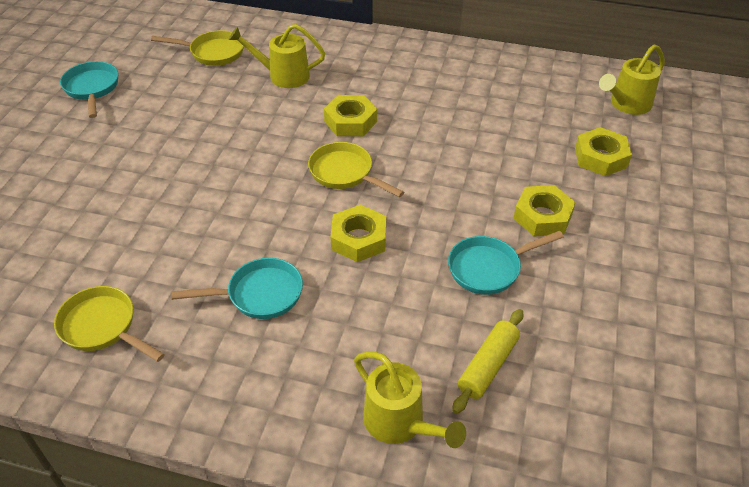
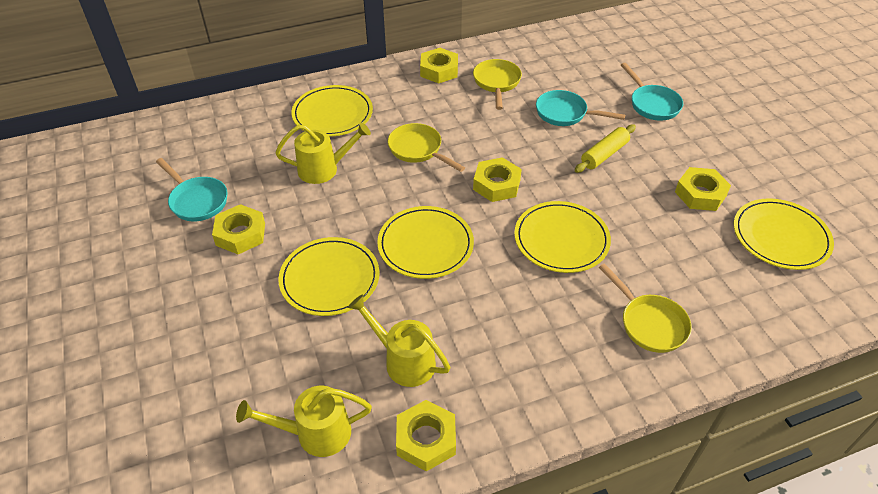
yellow nut: 4 -> 5
yellow plate: 0 -> 5

